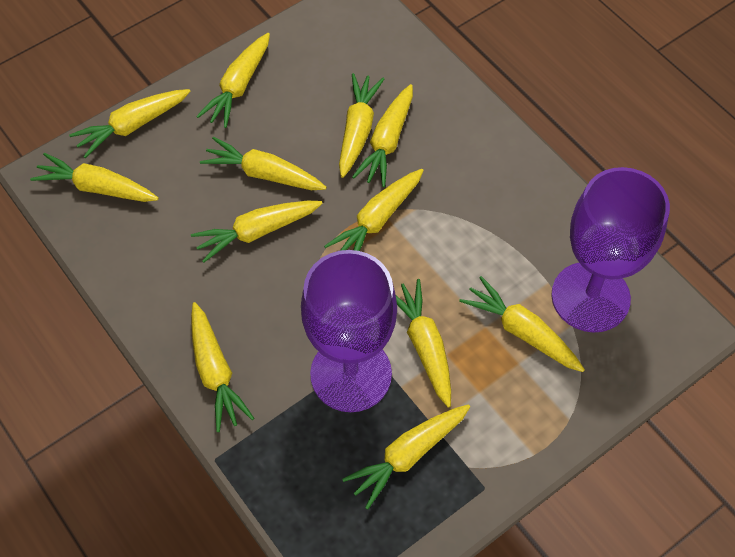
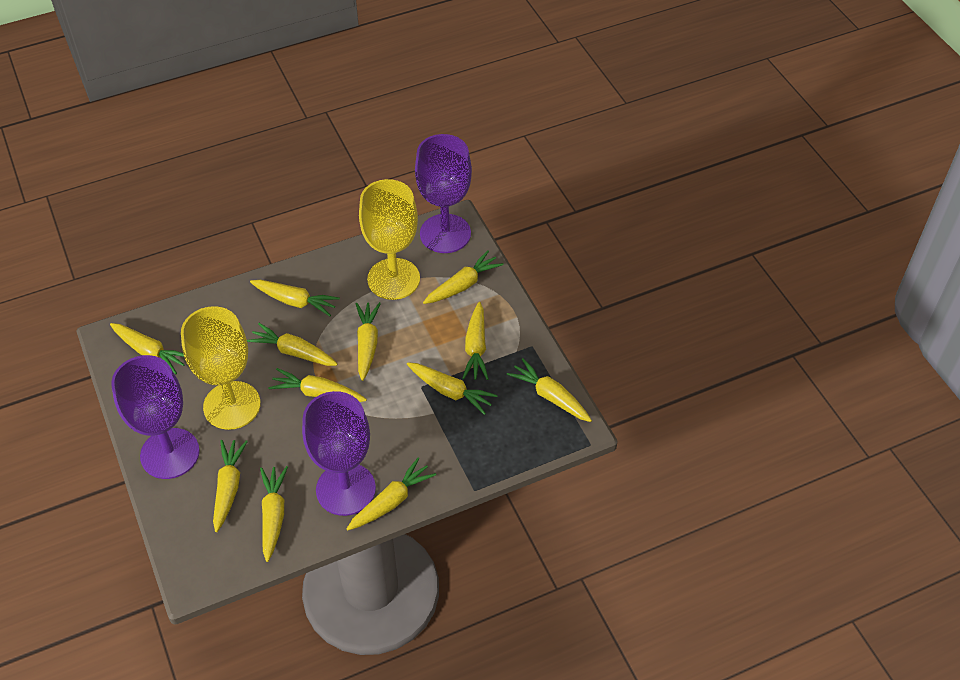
purple goblet: 2 -> 3
yellow goblet: 0 -> 2

